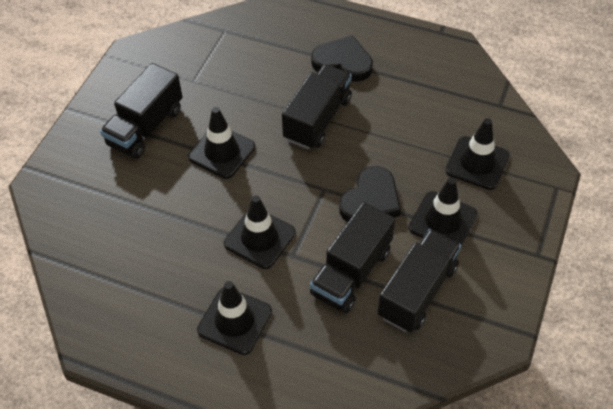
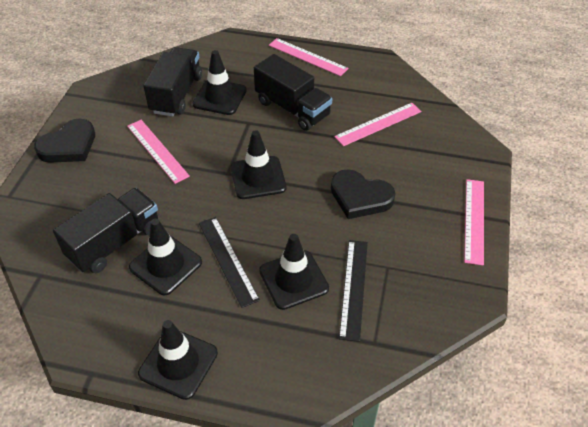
black ruler: 0 -> 2
black truck: 4 -> 3
pink ruler: 0 -> 4

